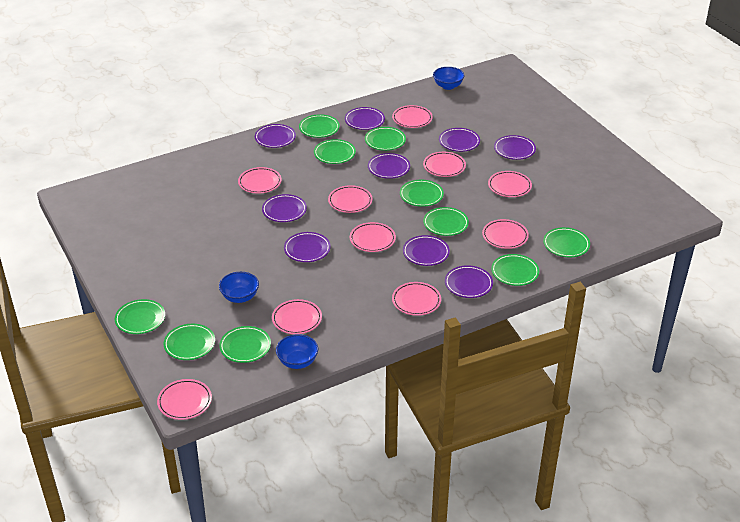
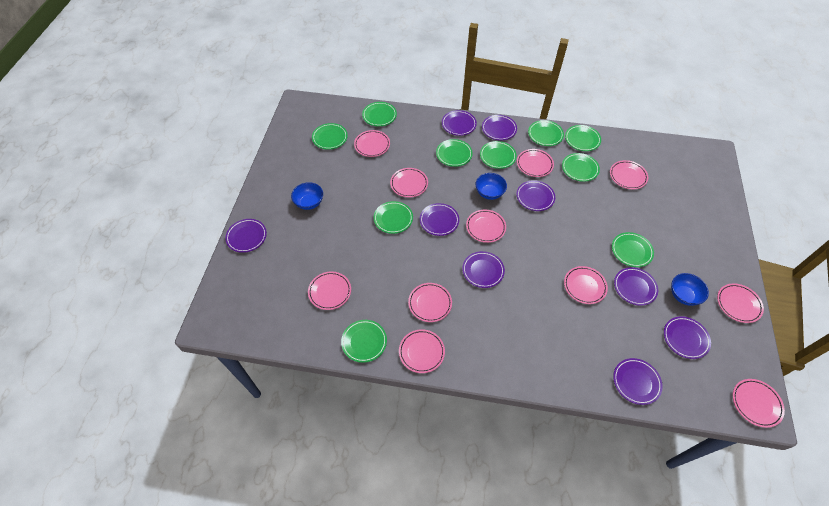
pink plate: 10 -> 11

